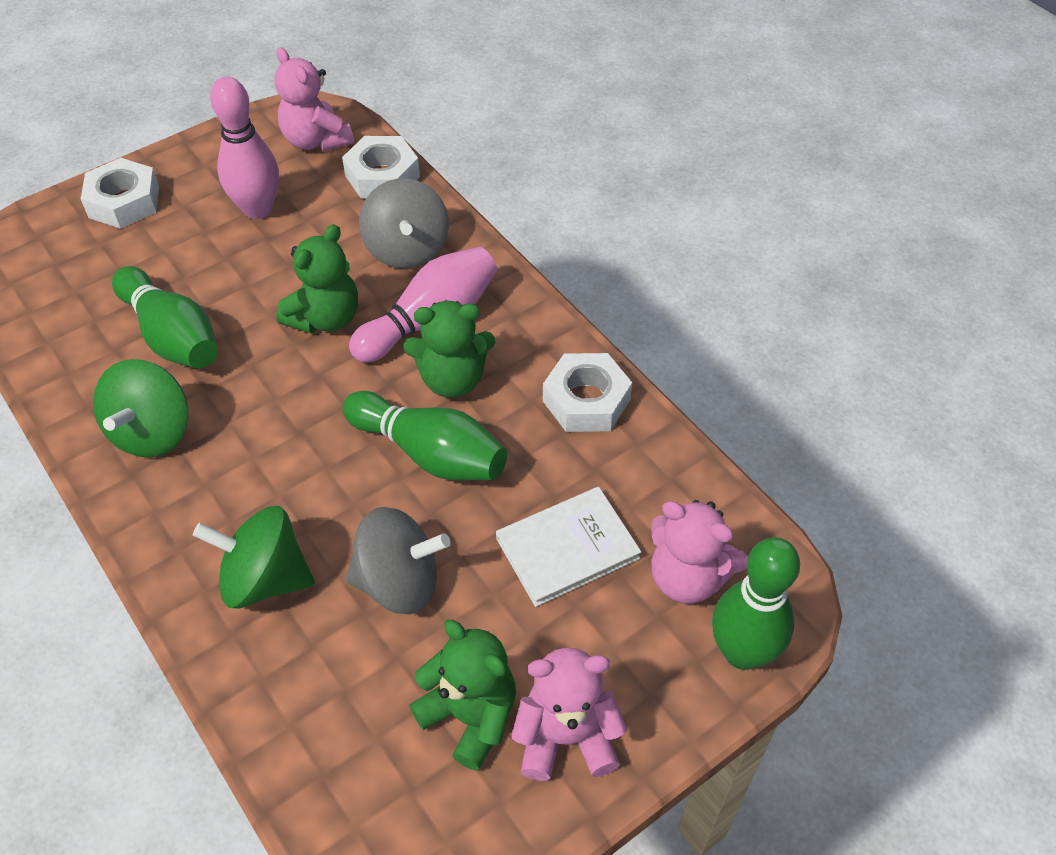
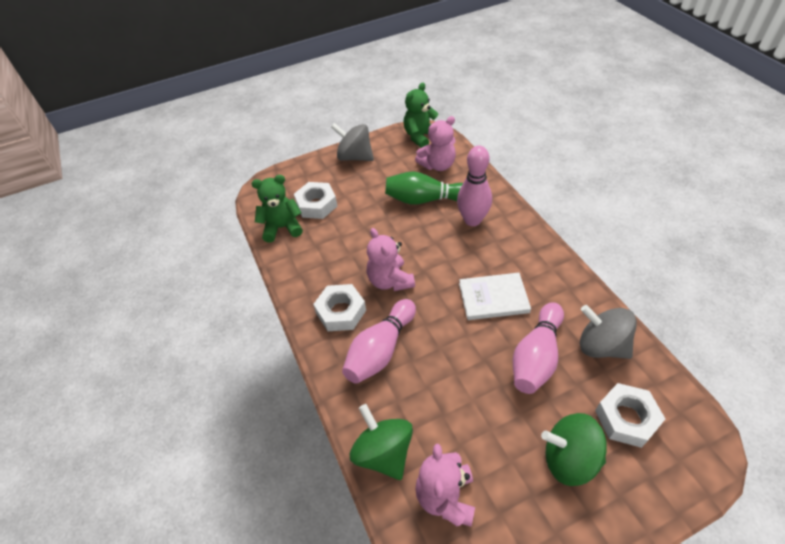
green bowling pin: 3 -> 1
green teddy bear: 3 -> 2
pink bowling pin: 2 -> 3

